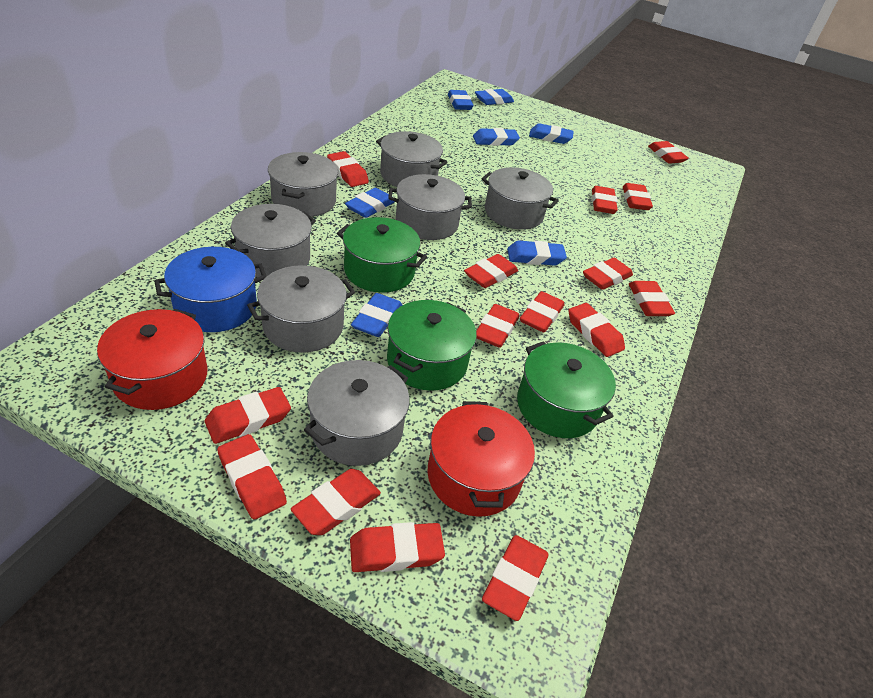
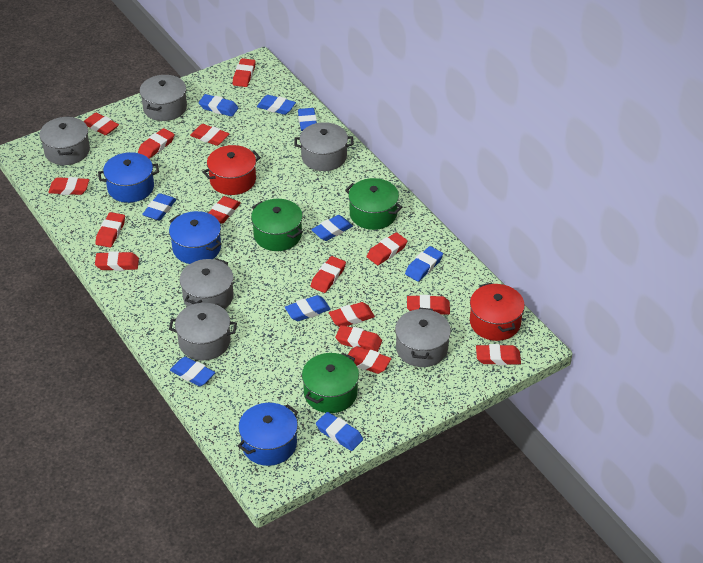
blue eraser: 7 -> 9
blue pot: 1 -> 3
grey pot: 7 -> 6

